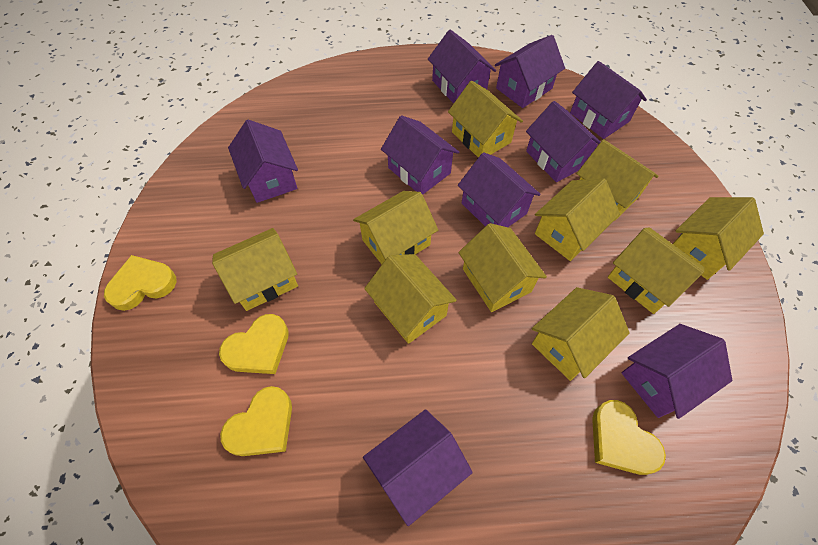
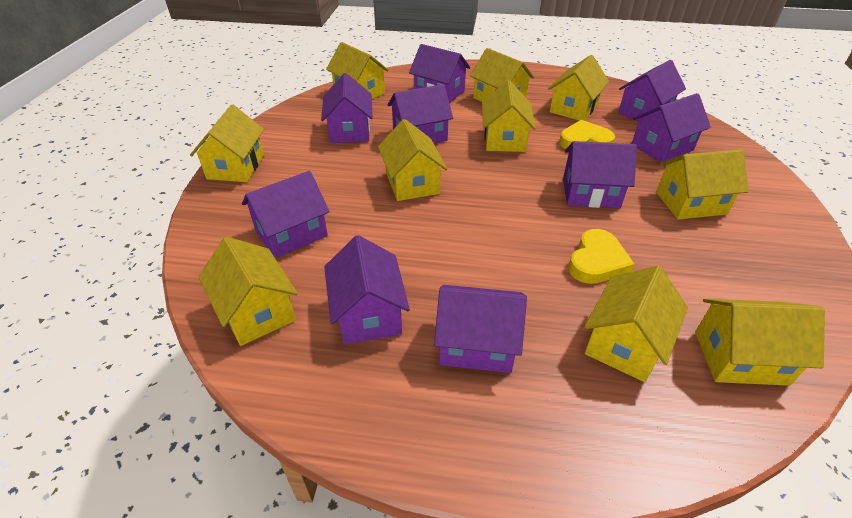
yellow heart: 4 -> 2

